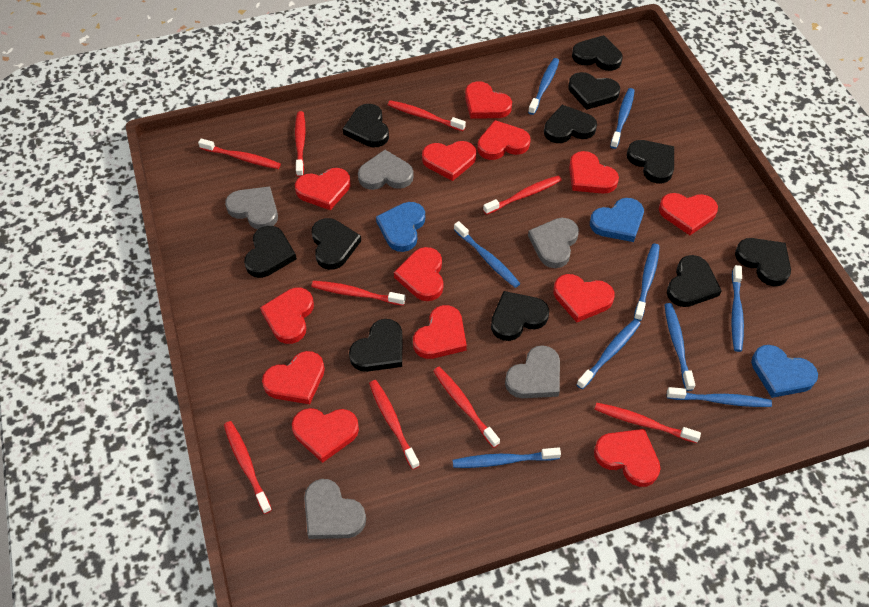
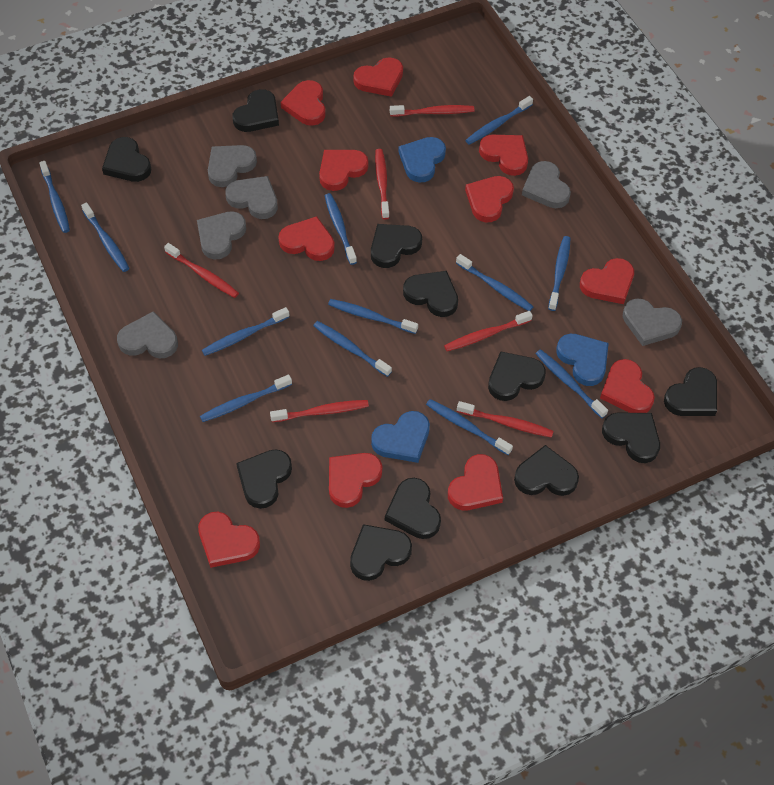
blue toothbrush: 9 -> 12
grey heart: 5 -> 6
red heart: 13 -> 11
red toothbrush: 9 -> 6

